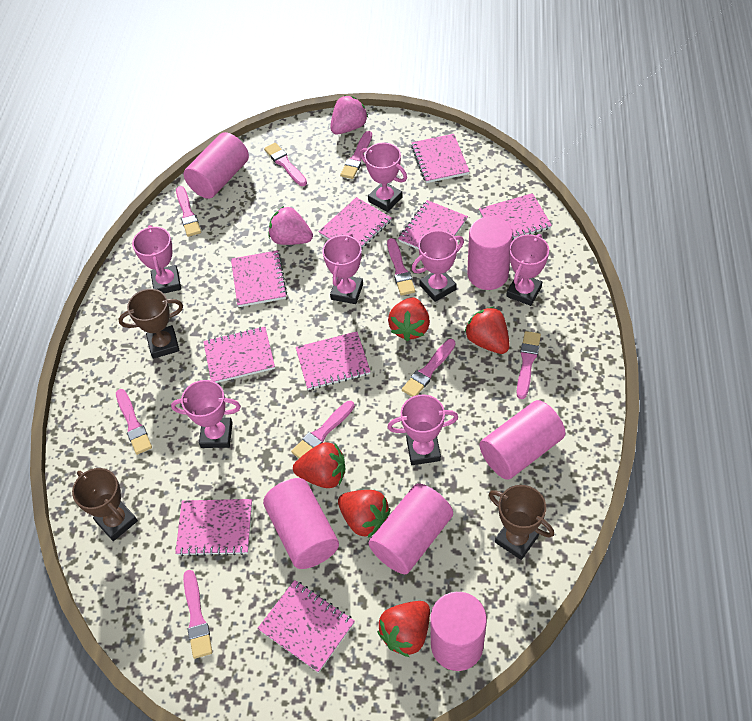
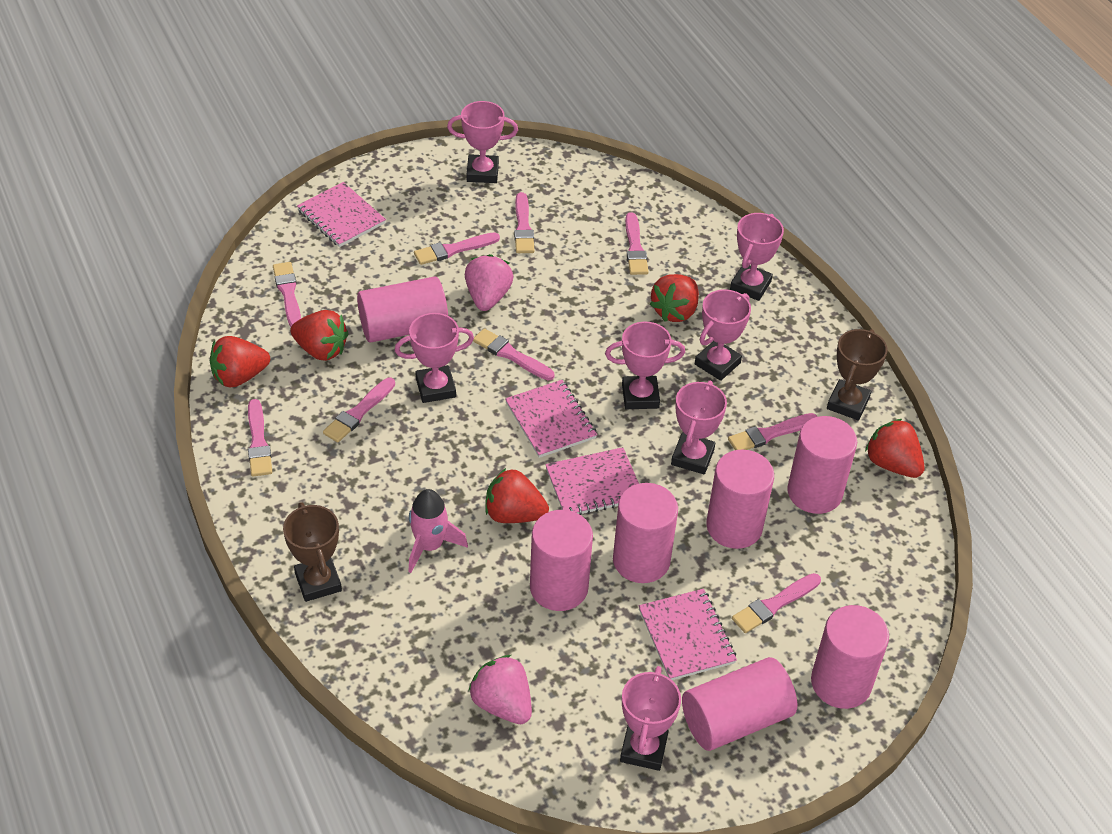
brown trophy: 3 -> 2
pink cylinder: 6 -> 7
pink notebook: 9 -> 4
pink rocket: 0 -> 1

